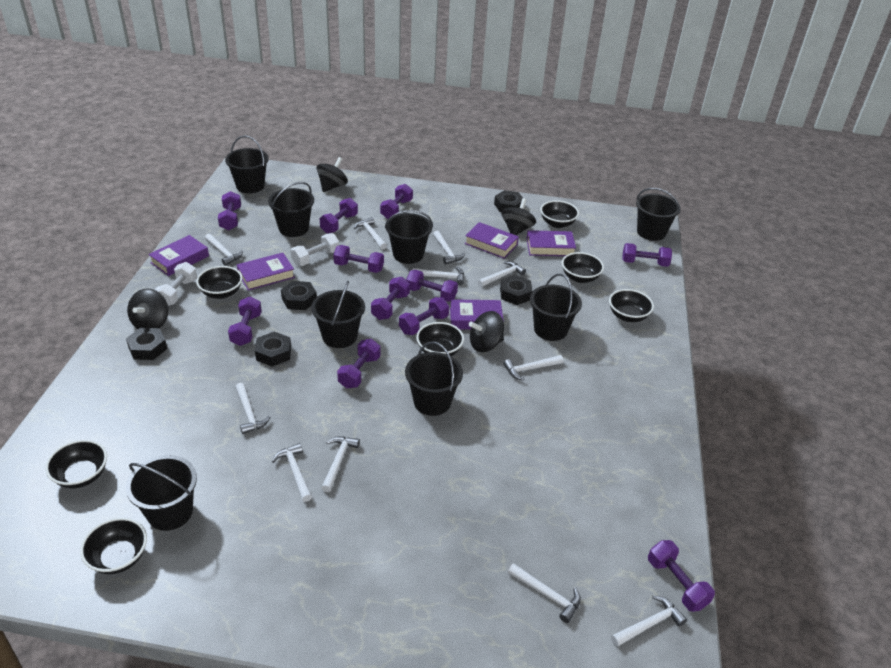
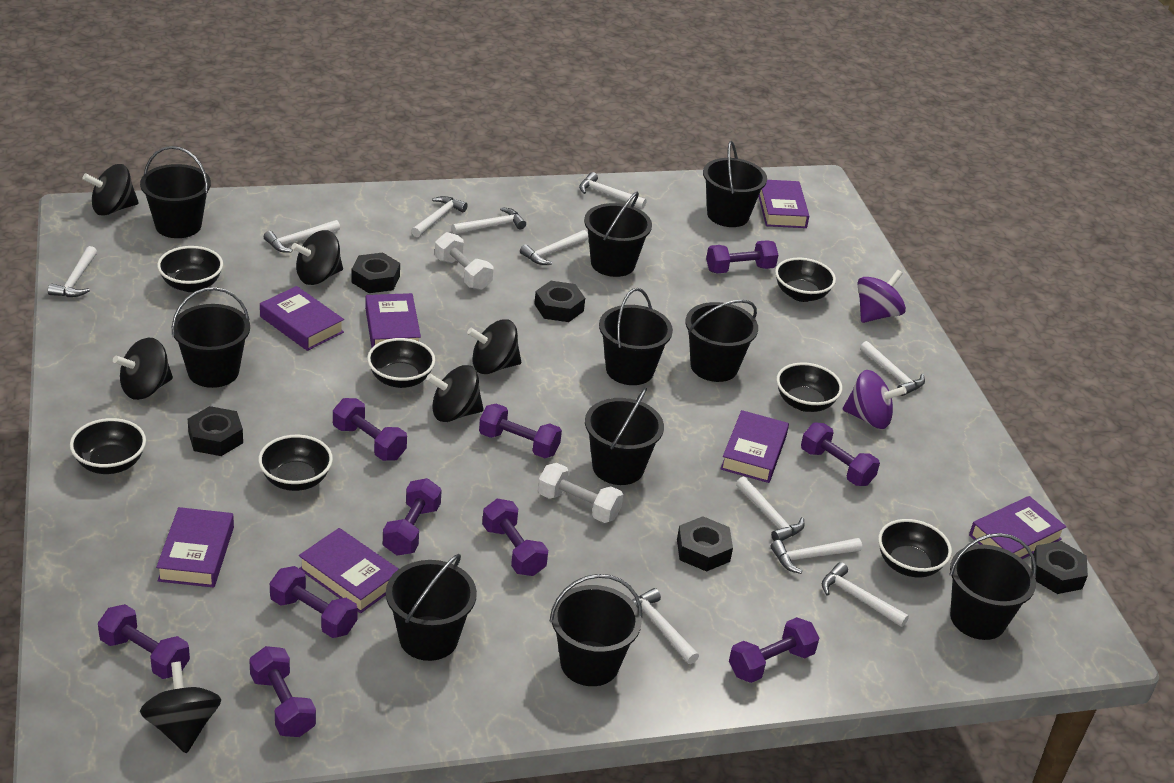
black bucket: 8 -> 10
black spinning top: 4 -> 6
purple book: 5 -> 7
purple dumbbell: 11 -> 10
purple spinning top: 0 -> 2

